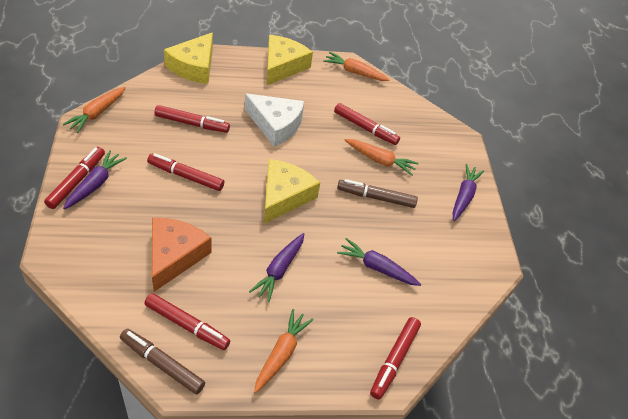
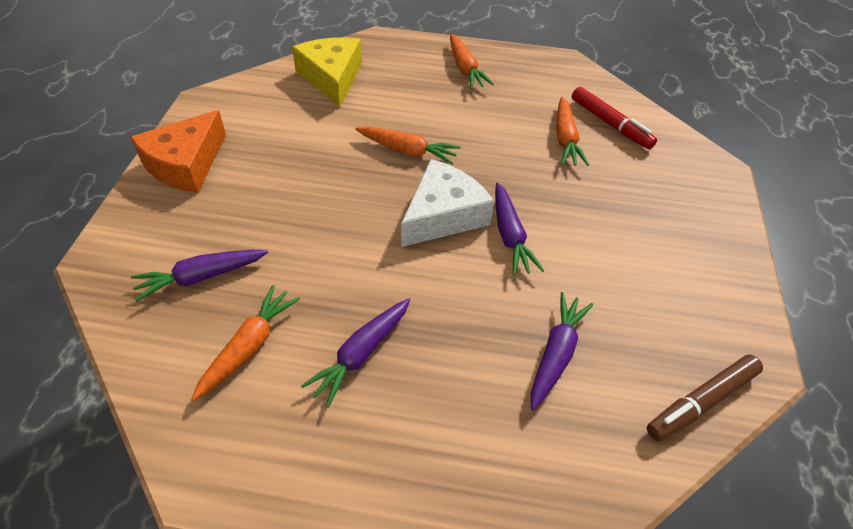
brown marker: 2 -> 1
red marker: 6 -> 1
yellow cheese: 3 -> 1

